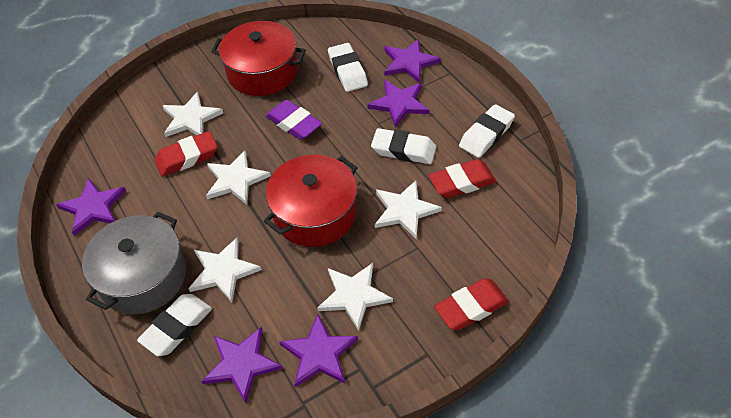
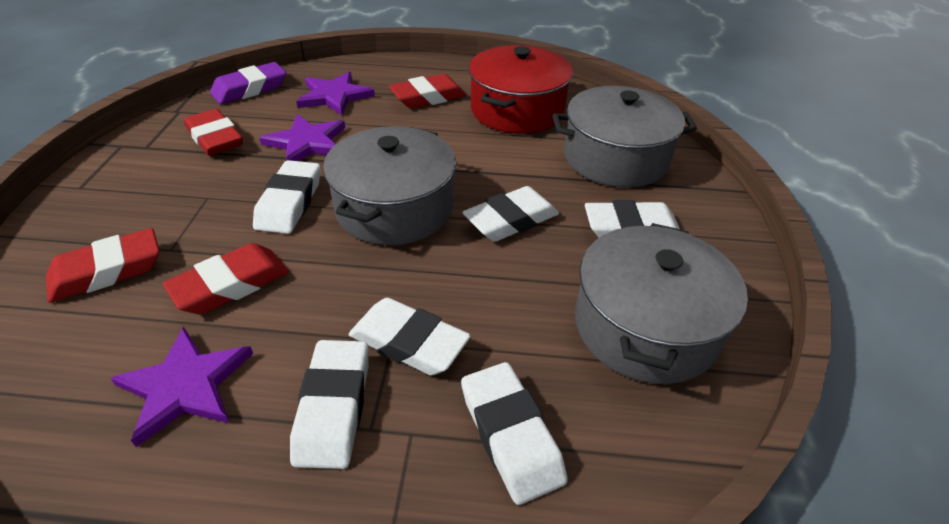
grey pot: 1 -> 3
purple star: 5 -> 3
red eraser: 3 -> 4
red pot: 2 -> 1
white eraser: 4 -> 6
white star: 5 -> 0

